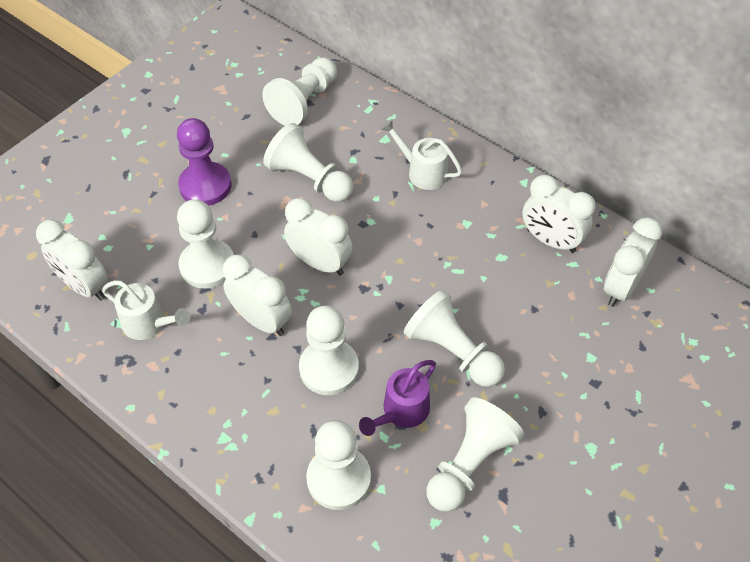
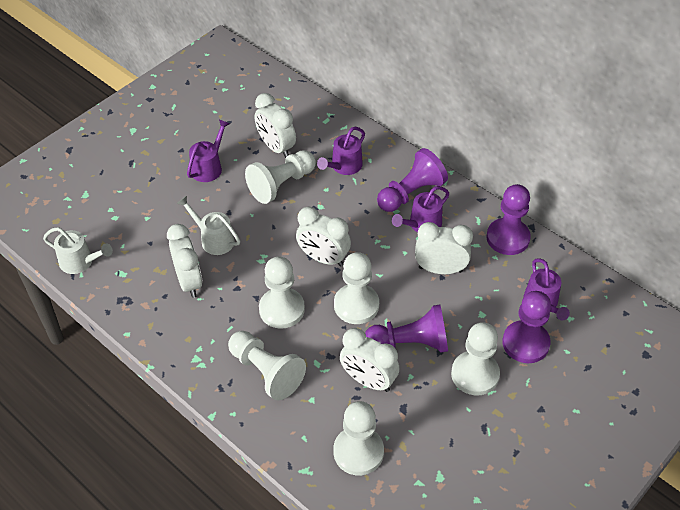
purple pawn: 1 -> 4
purple watering can: 1 -> 4
white pawn: 7 -> 6

